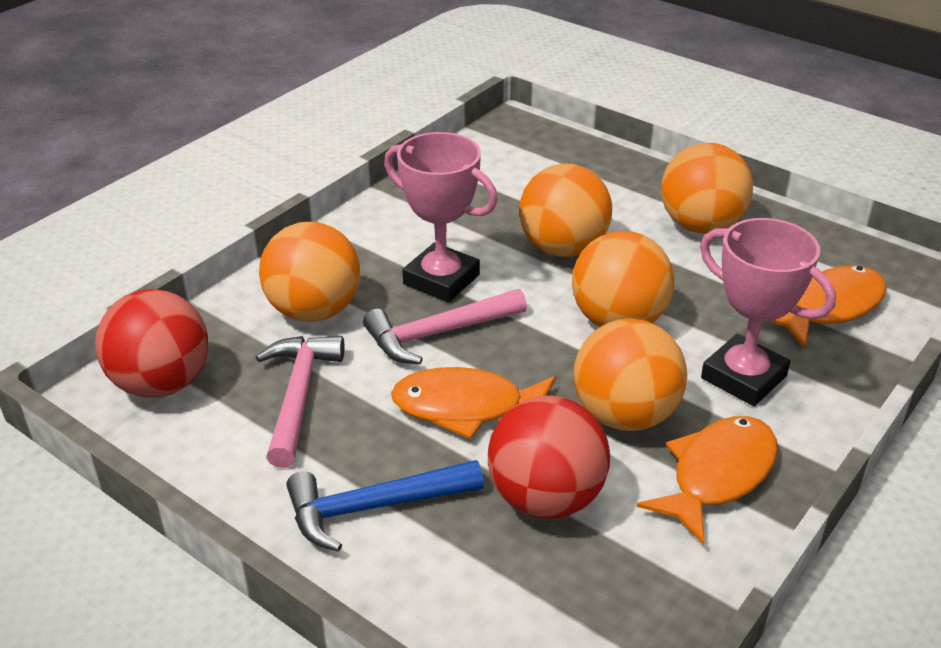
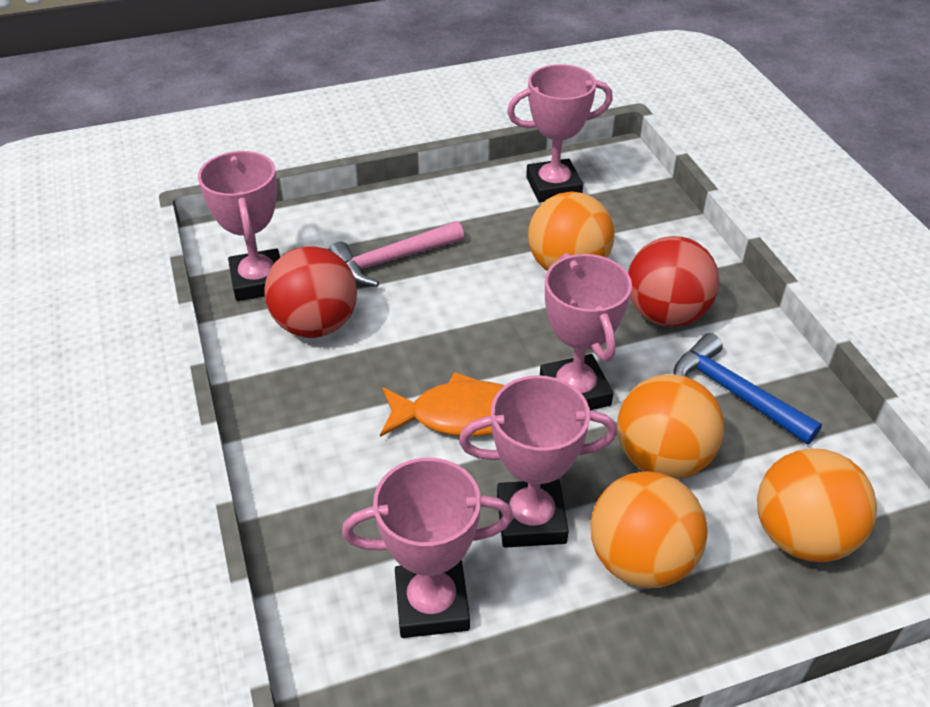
orange ball: 5 -> 4
orange fish: 3 -> 1
pink hammer: 2 -> 1
pink trophy: 2 -> 5

